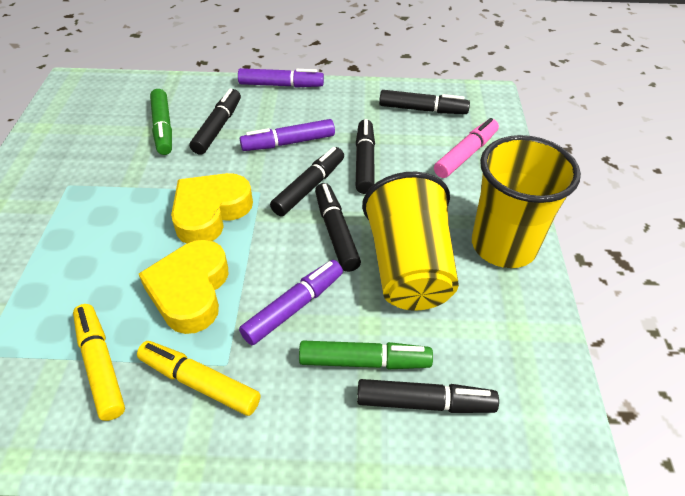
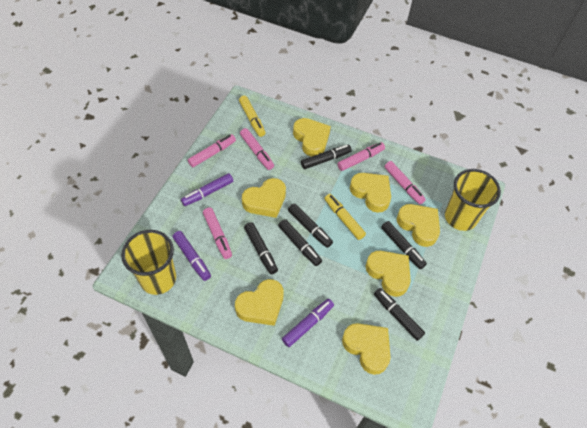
green marker: 2 -> 0
pink marker: 1 -> 5
yellow heart: 2 -> 7

